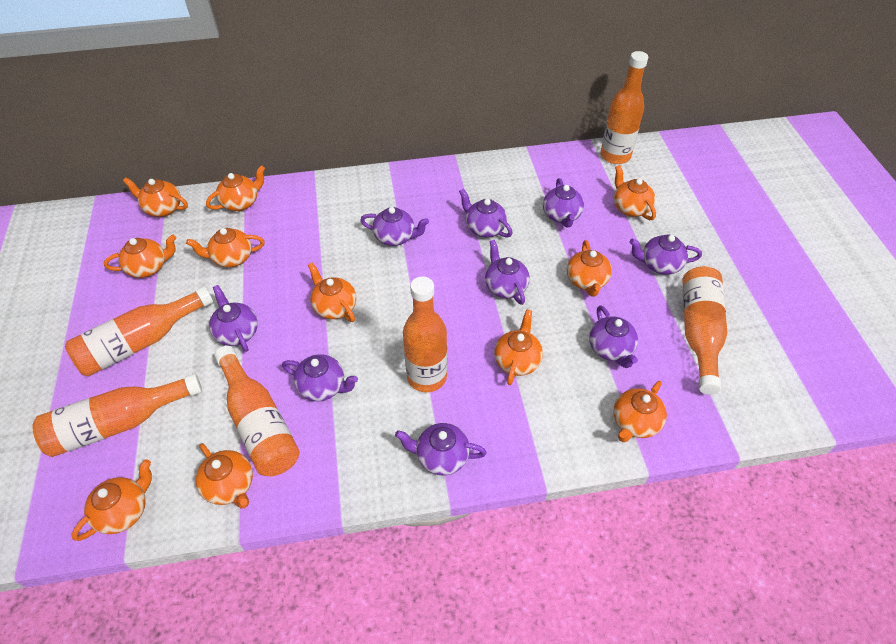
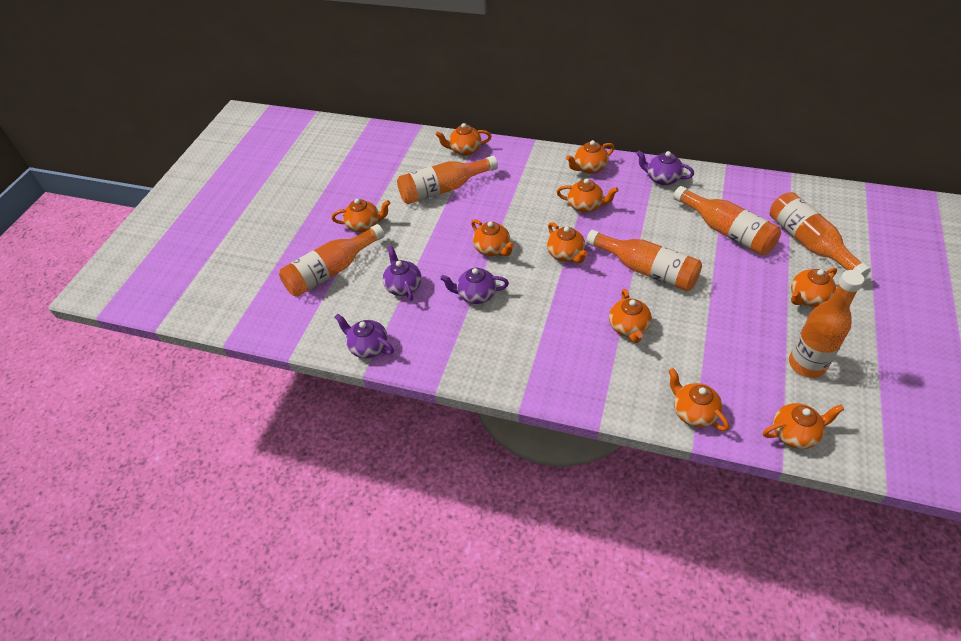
orange teapot: 11 -> 10
purple teapot: 9 -> 4

